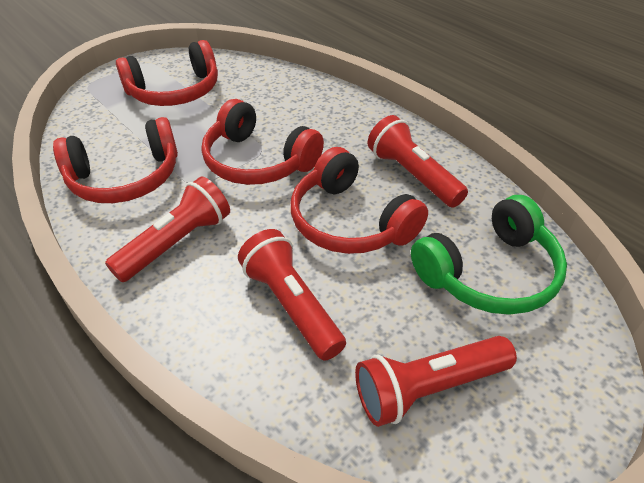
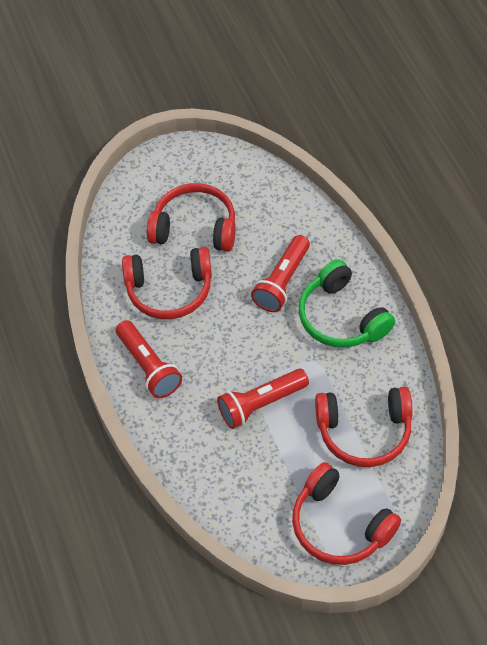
red flashlight: 4 -> 3

